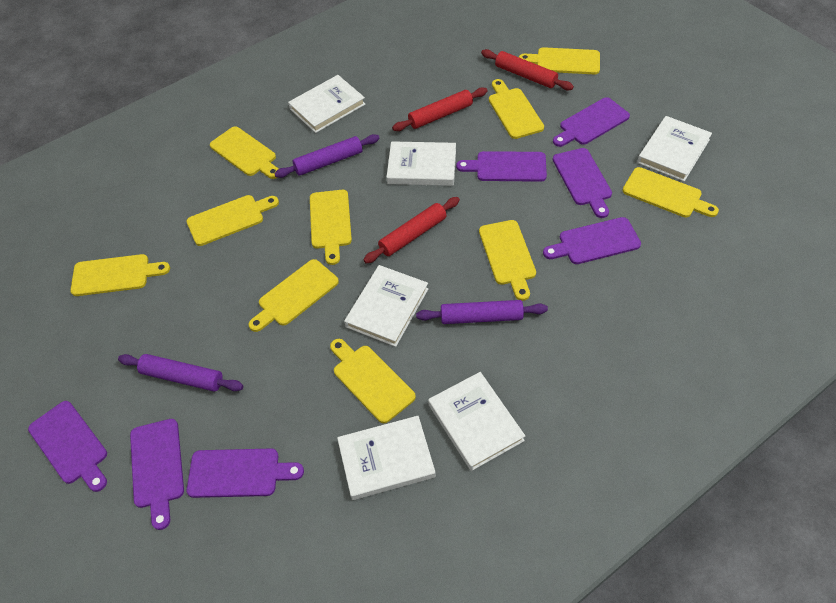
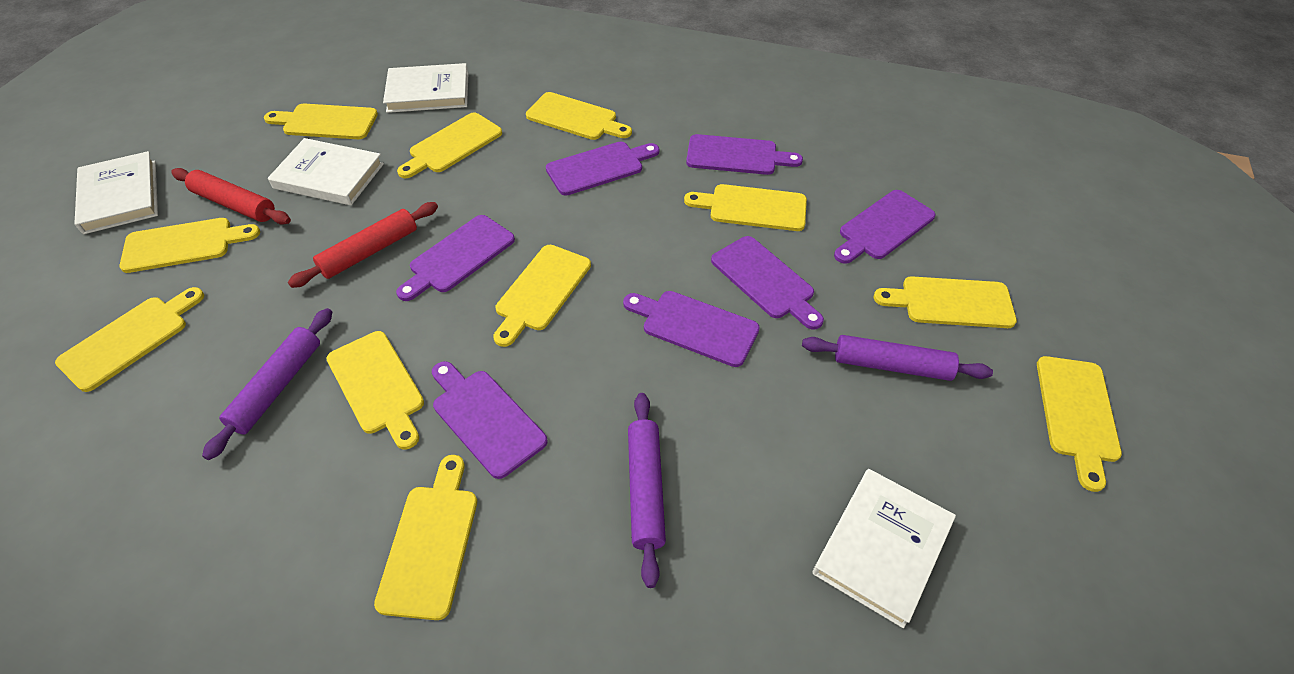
red rolling pin: 3 -> 2
white book: 6 -> 4
yellow cutting board: 10 -> 11

